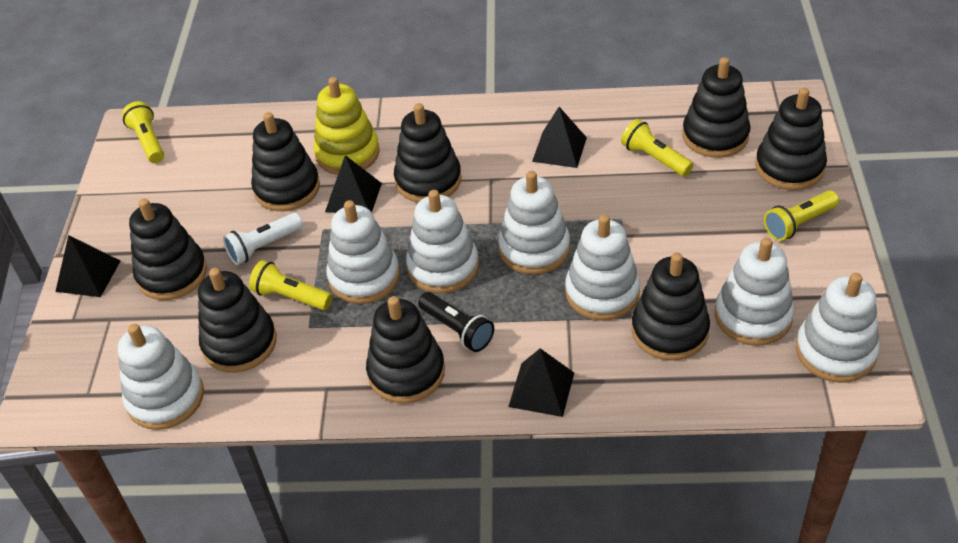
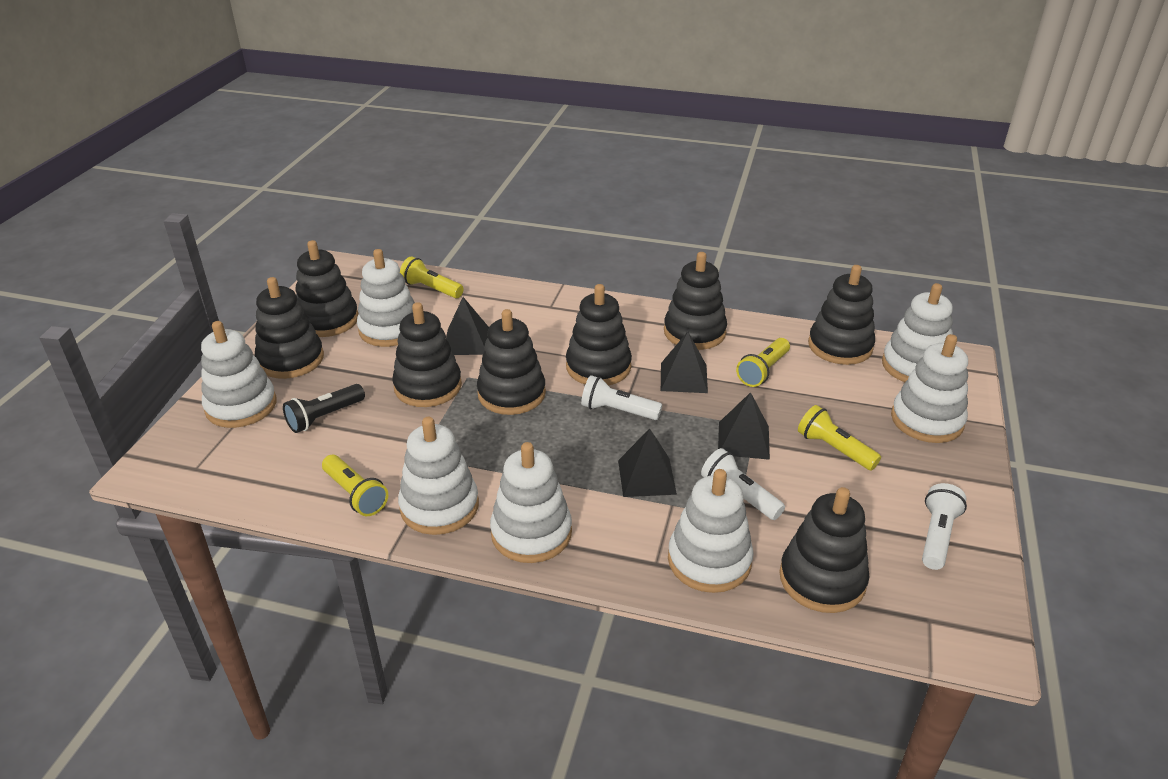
white flashlight: 1 -> 3
yellow stacking toy: 1 -> 0

